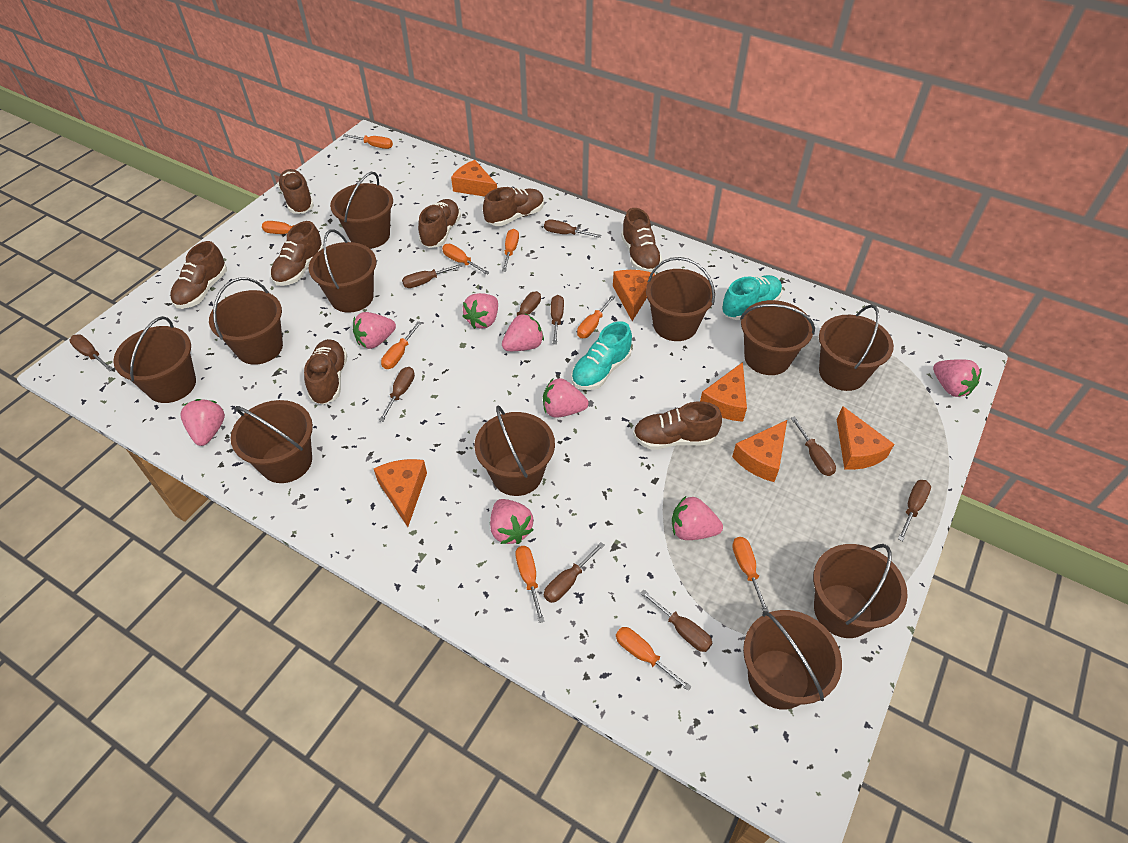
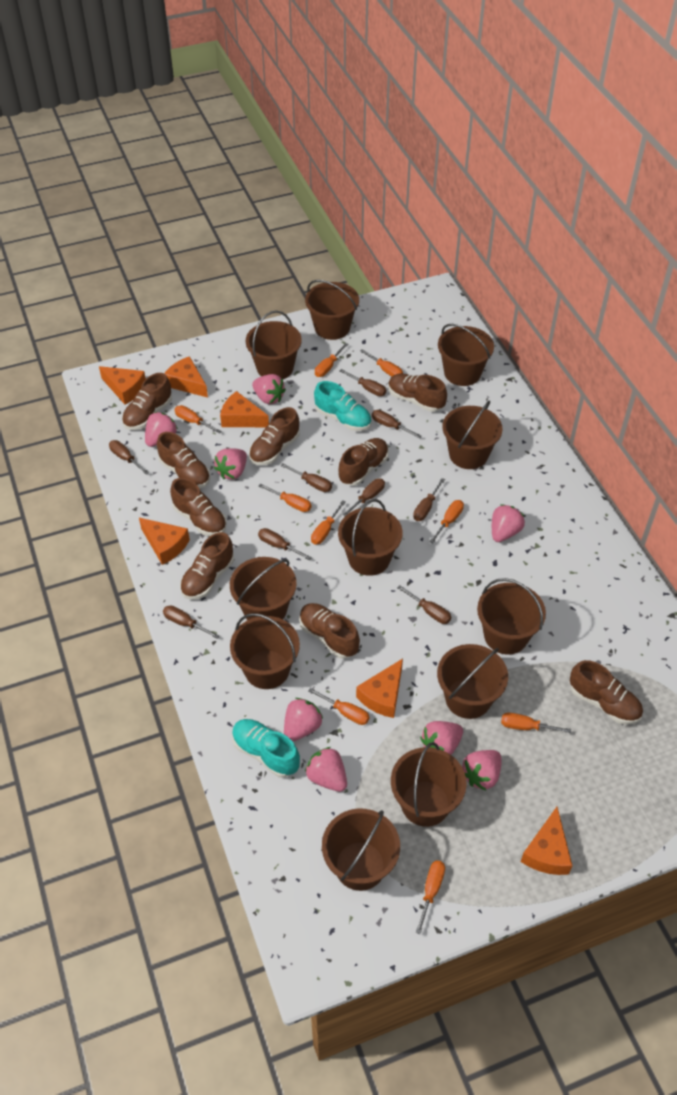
brown screwdriver: 10 -> 9
brown shoe: 8 -> 9

